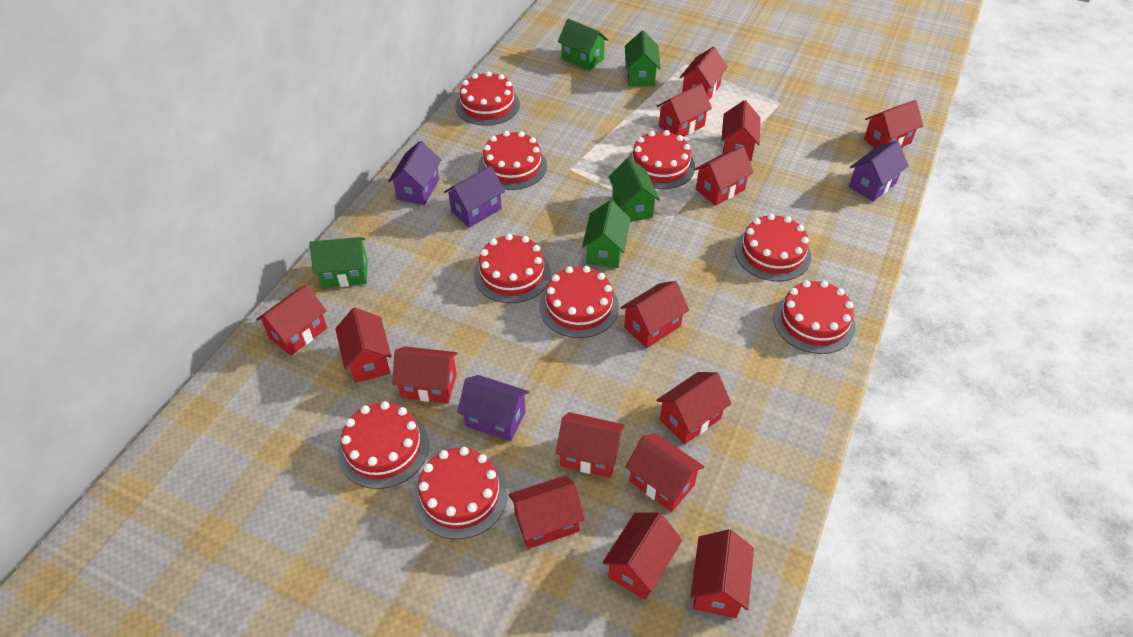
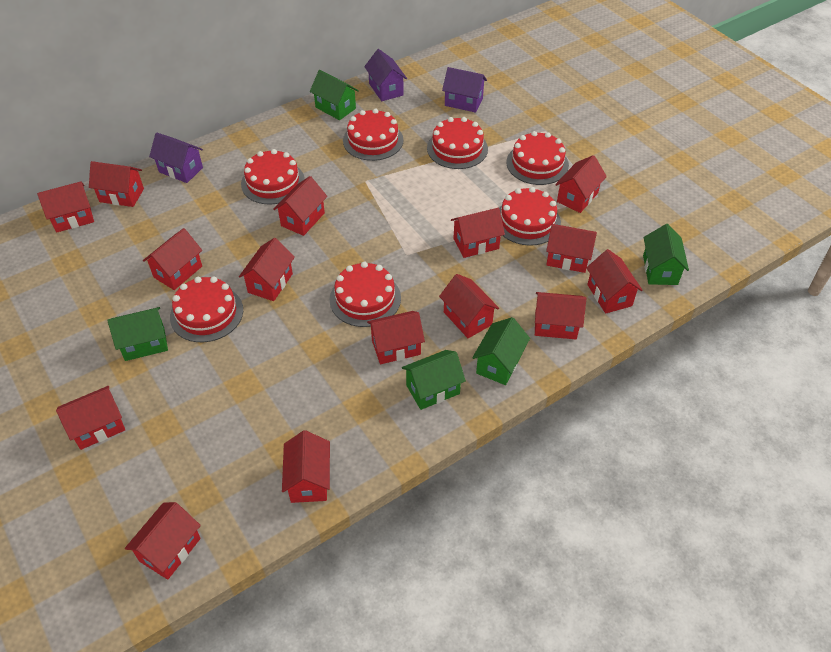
purple house: 4 -> 3
red cake: 9 -> 7

